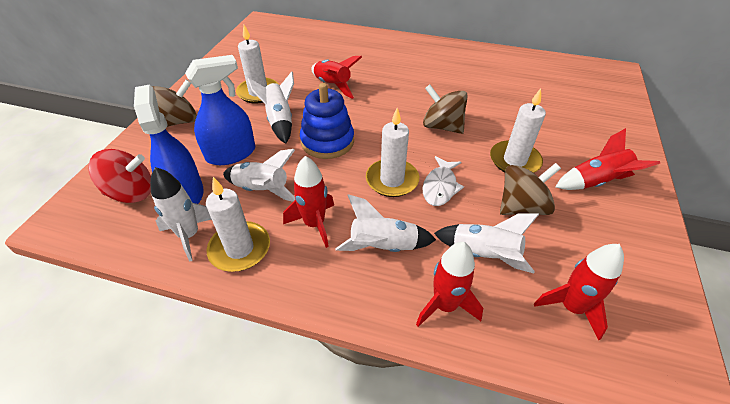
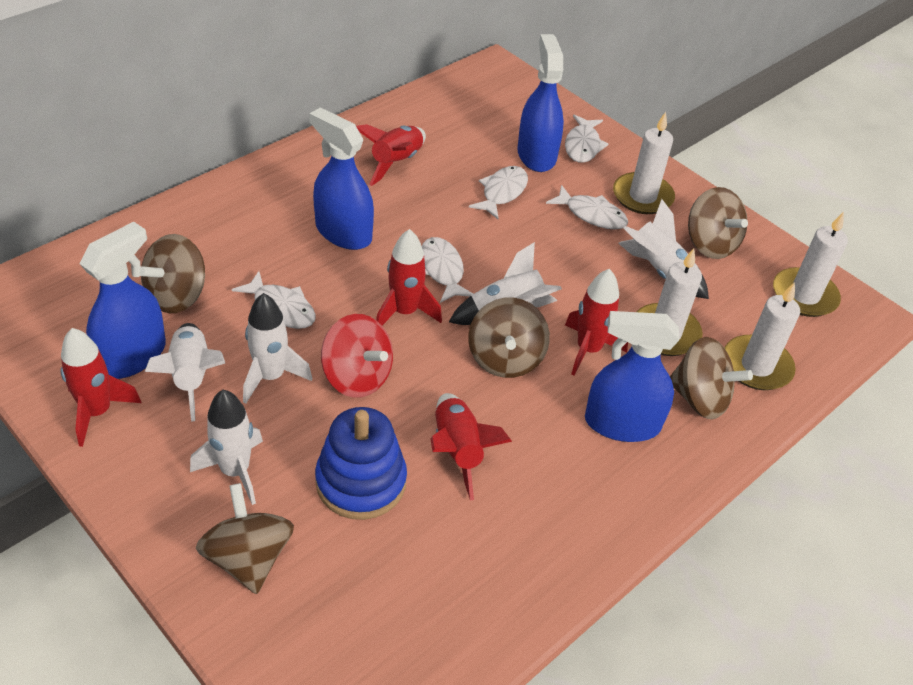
blue spray bottle: 2 -> 4
brown spinning top: 3 -> 5
white fish: 1 -> 5

